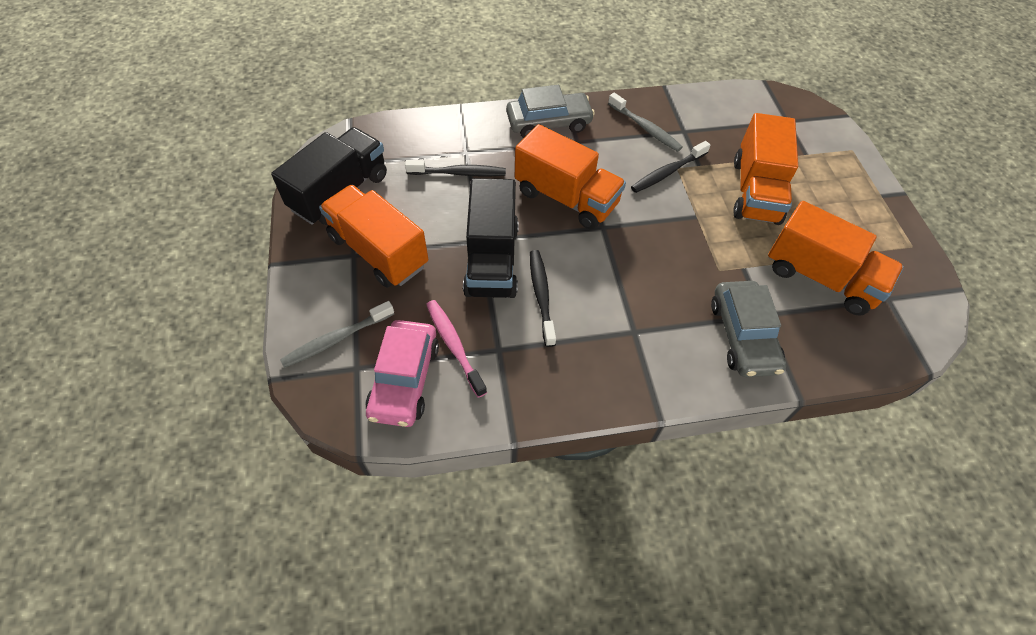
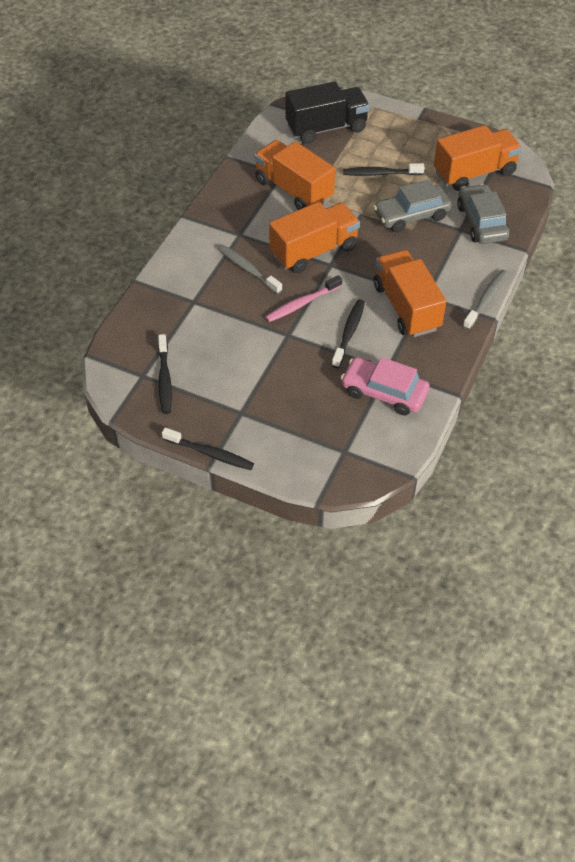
black toothbrush: 3 -> 4
black truck: 2 -> 1

